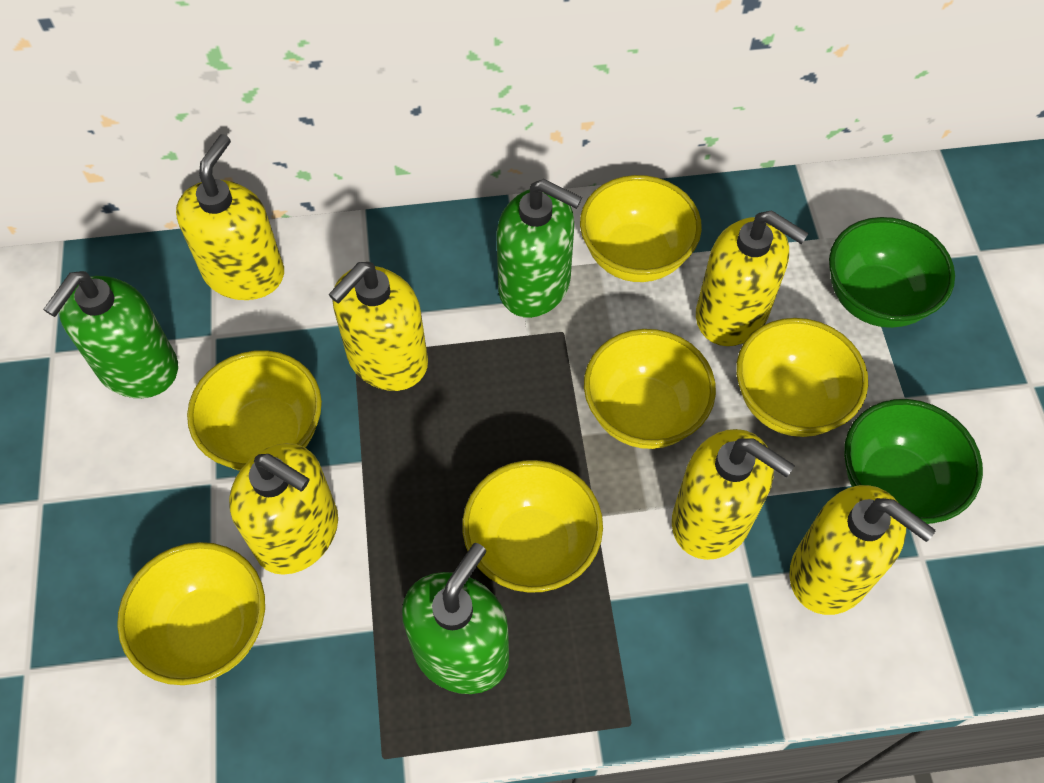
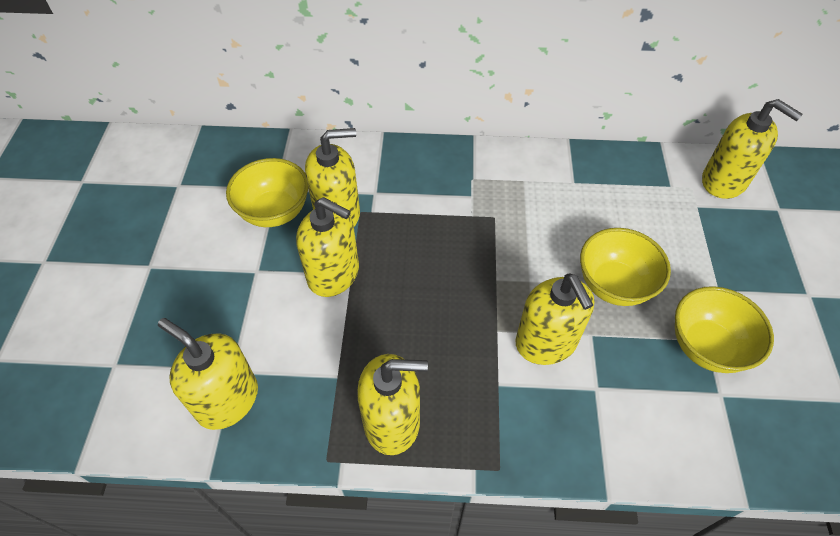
green bowl: 2 -> 0
green soap dispenser: 3 -> 0
yellow bowl: 6 -> 3

